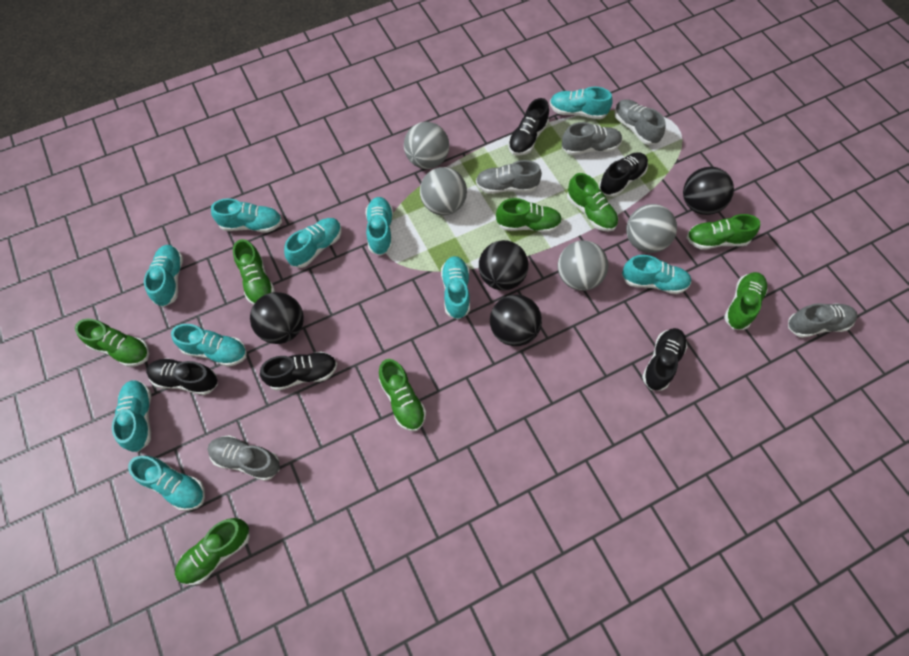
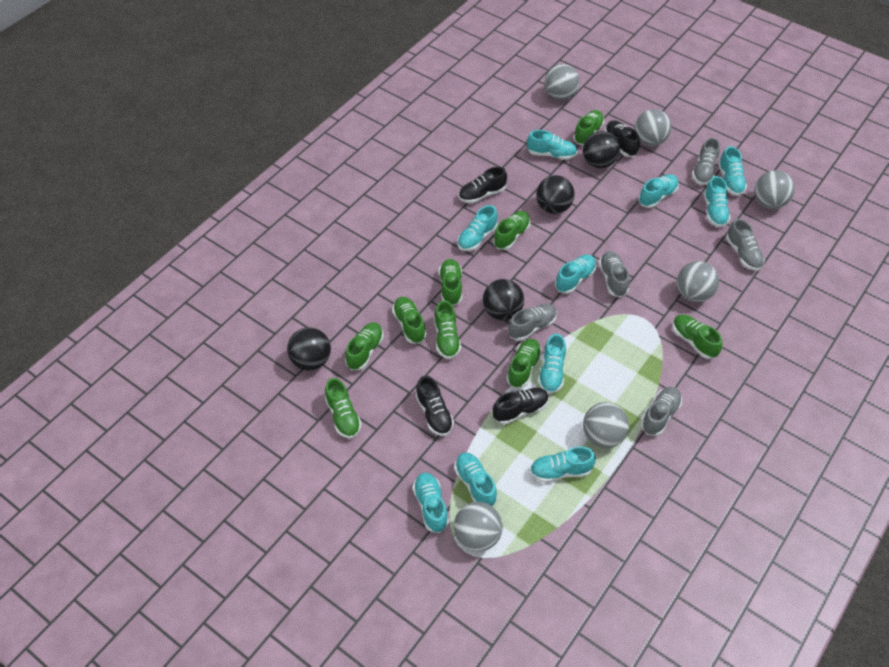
black shoe: 5 -> 4
green shoe: 8 -> 9
grey ball: 4 -> 6

